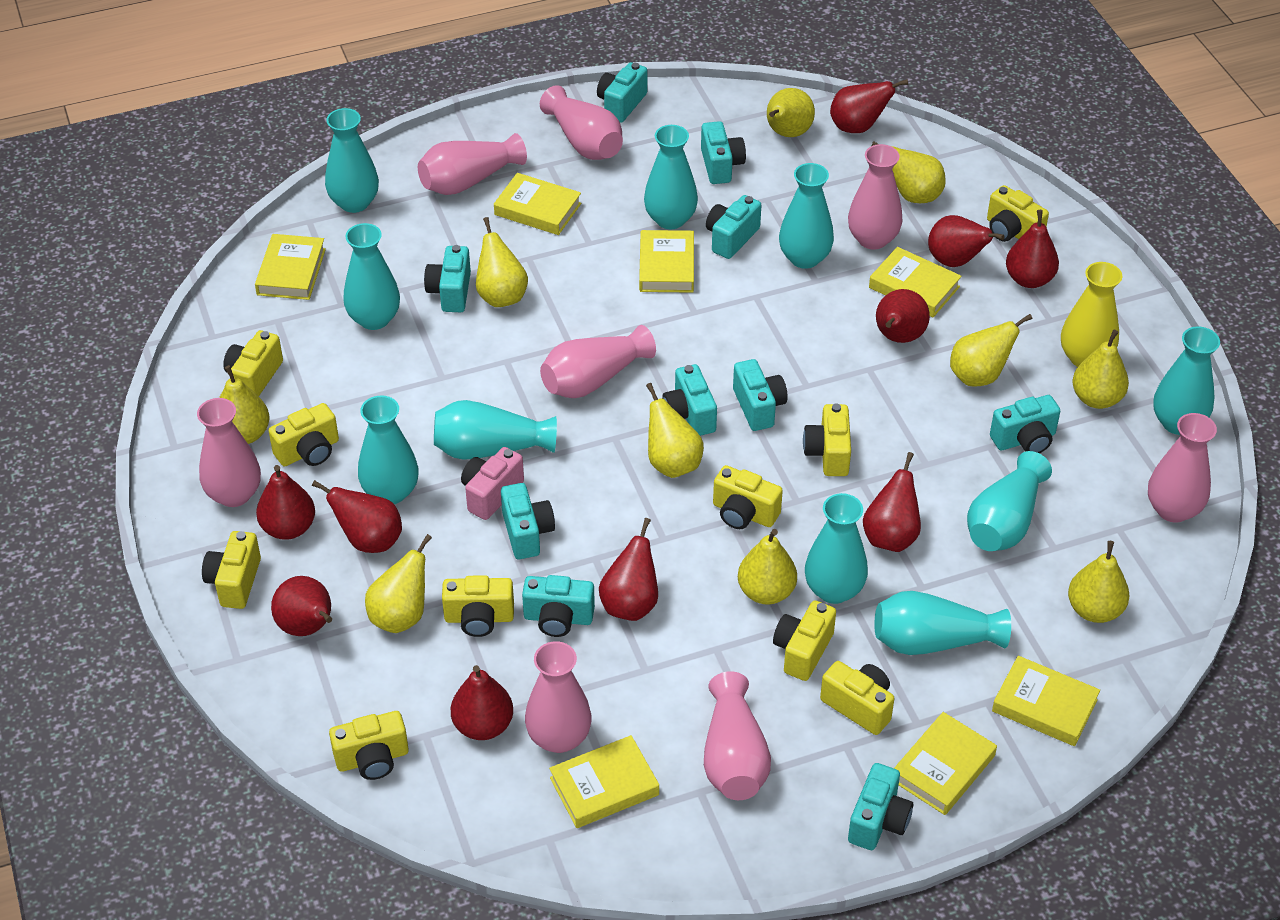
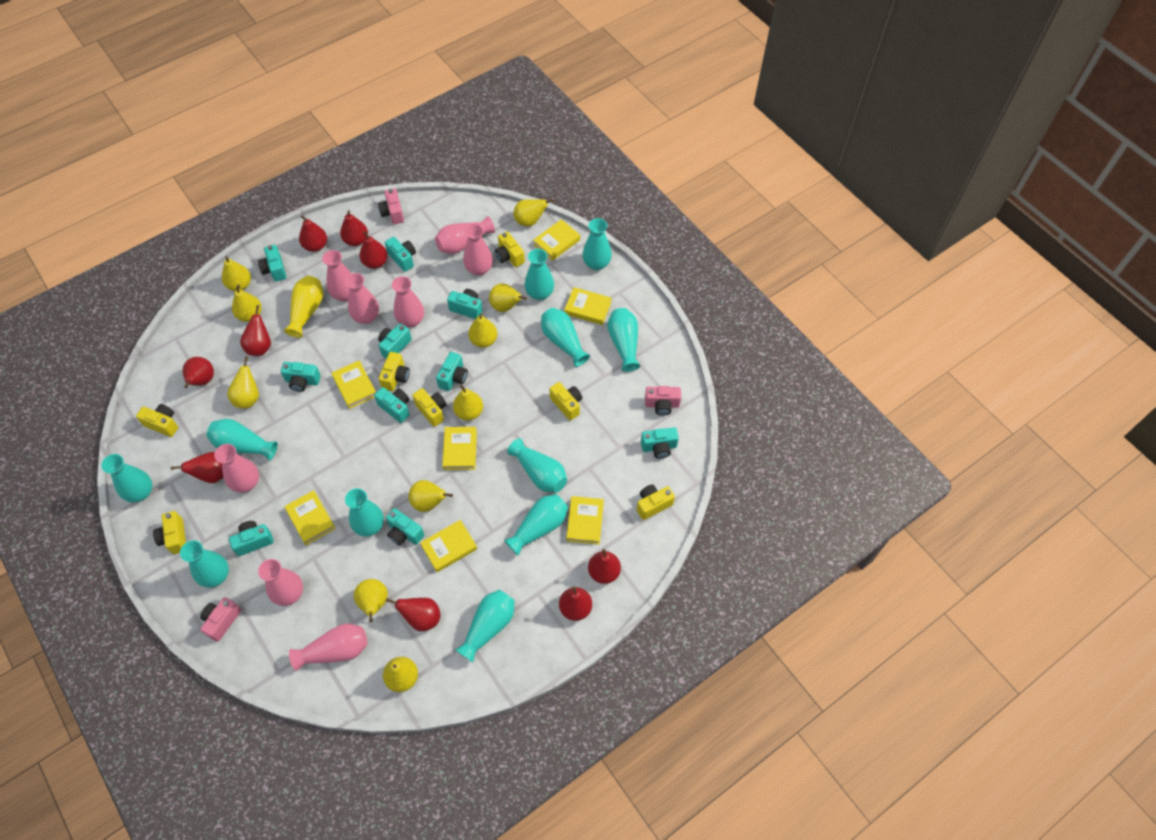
pink camera: 1 -> 3
red pear: 10 -> 9
turquoise vase: 10 -> 11
yellow camera: 10 -> 7

